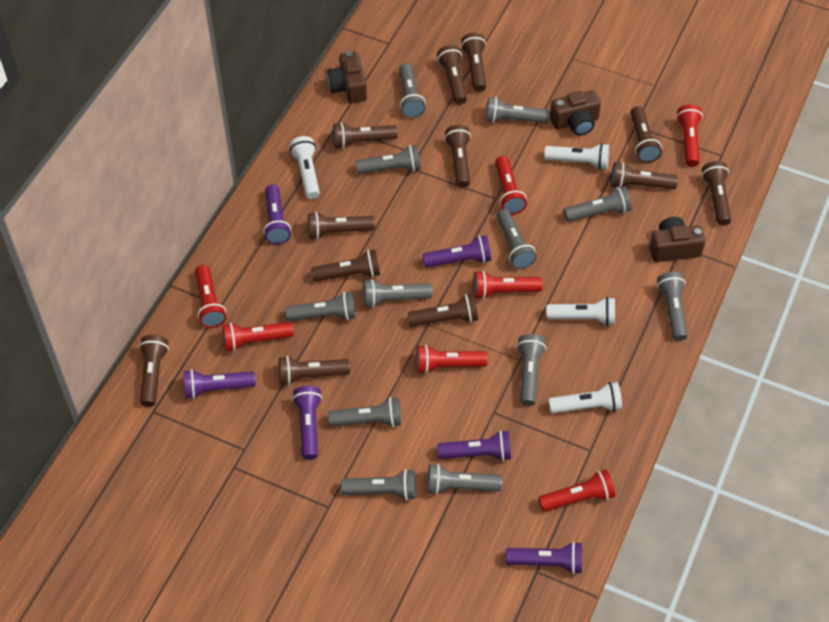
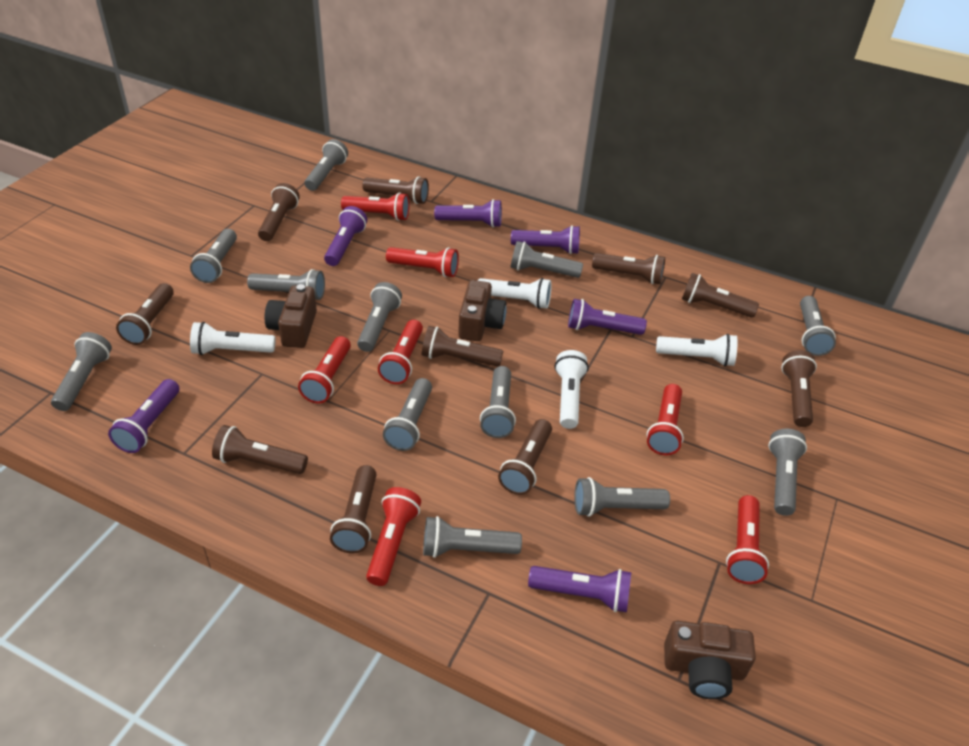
brown flashlight: 12 -> 10

